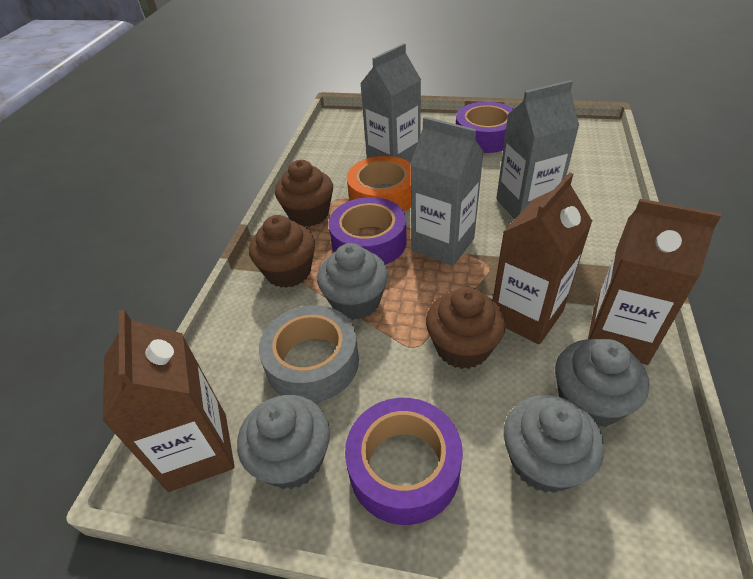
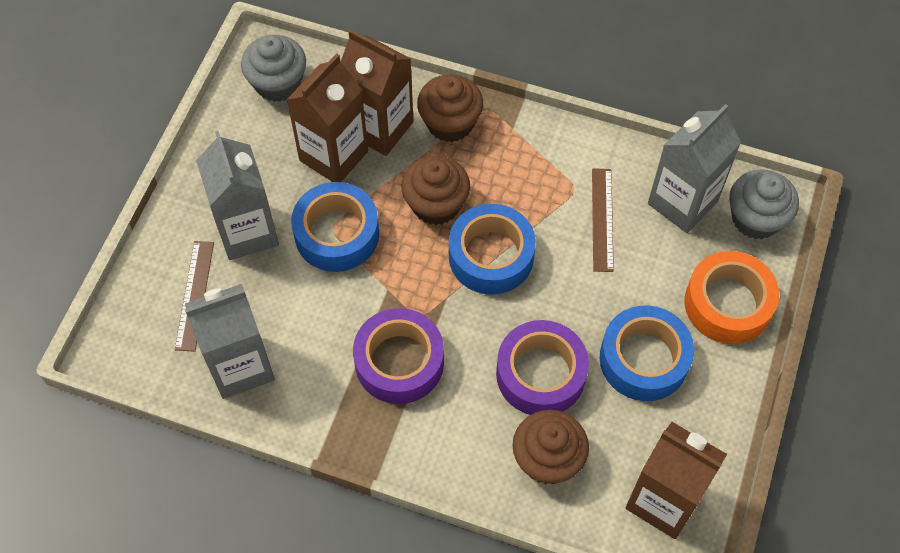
blue tape: 0 -> 3
brown ruler: 0 -> 2
grey cupcake: 4 -> 2
grey tape: 1 -> 0
purple tape: 3 -> 2

